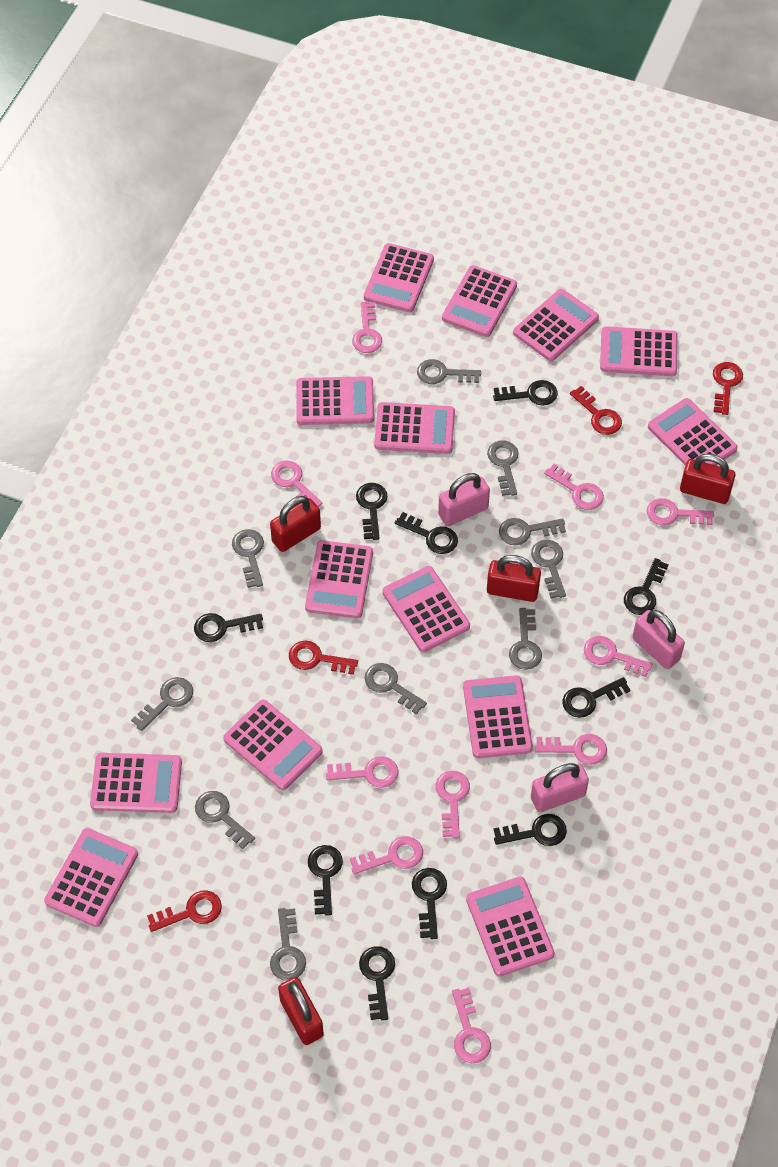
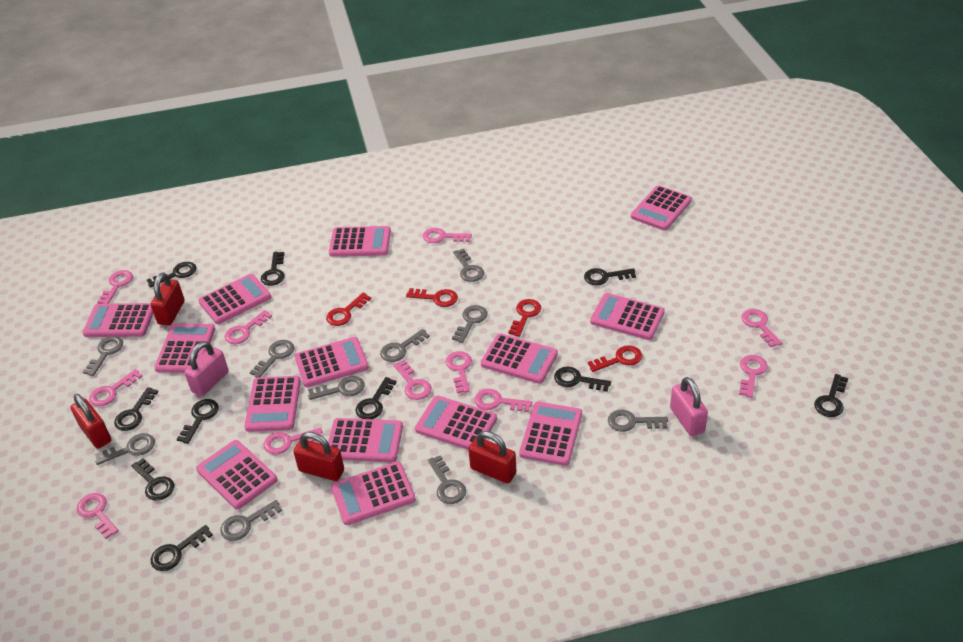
pink key: 10 -> 11
pink padlock: 3 -> 2

